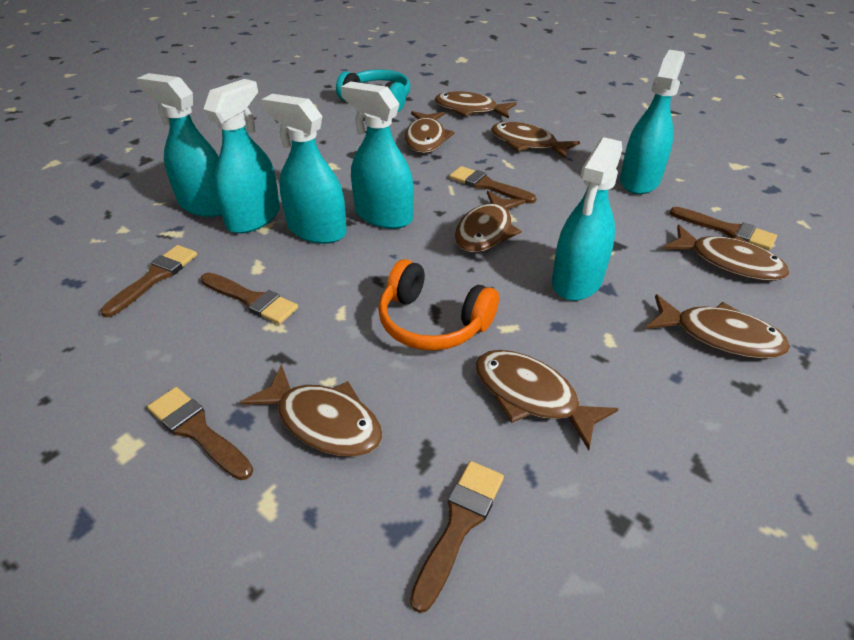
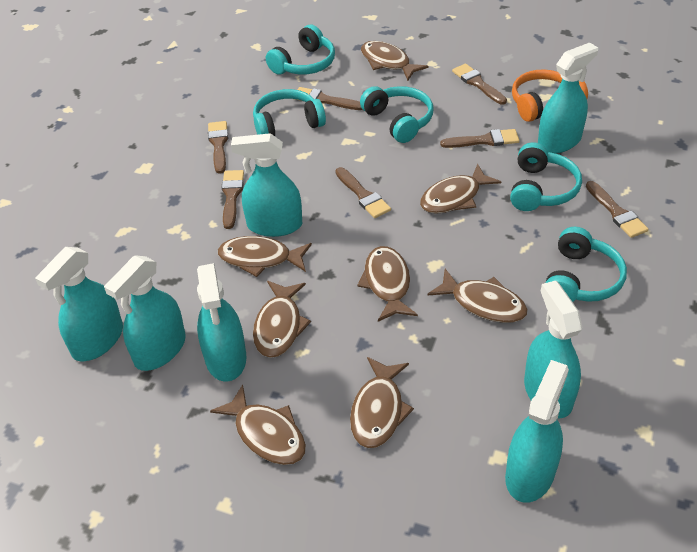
brown brush: 6 -> 7
turquoise headphones: 1 -> 5
turquoise spray bottle: 6 -> 7

